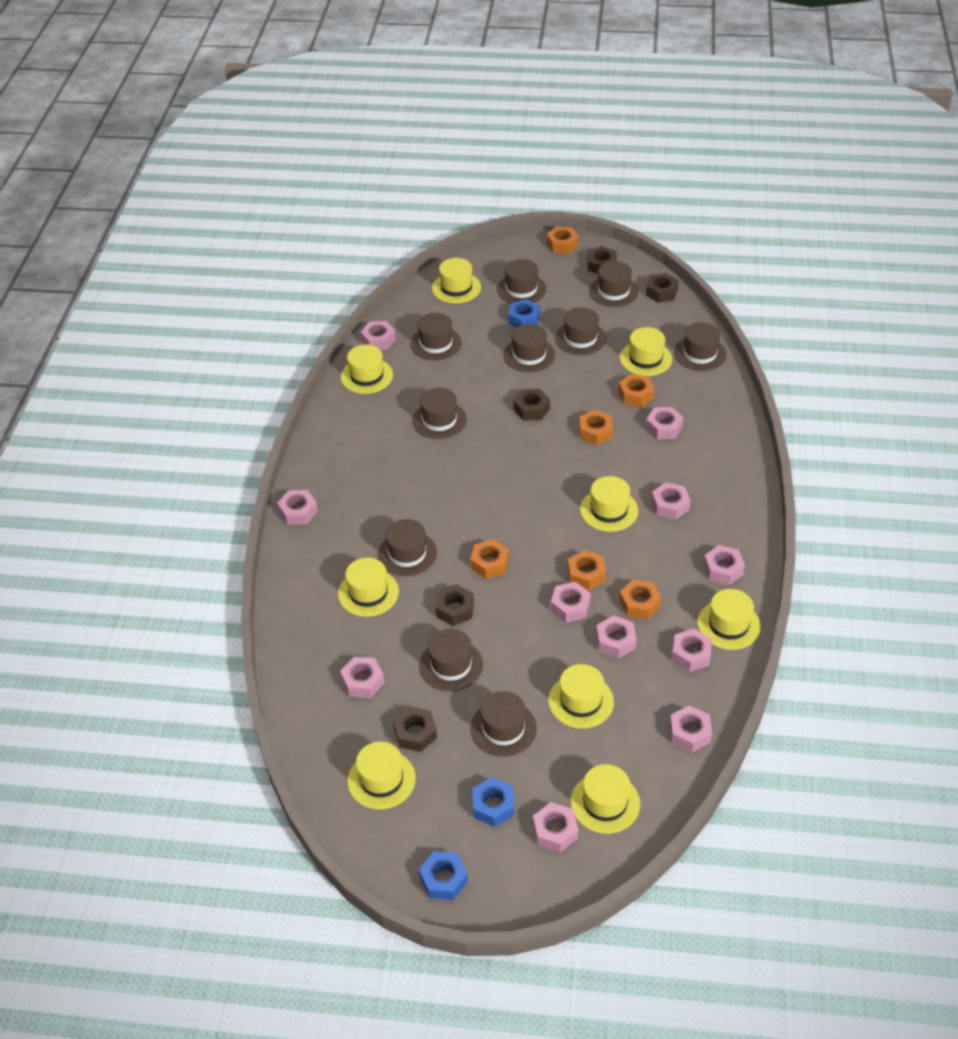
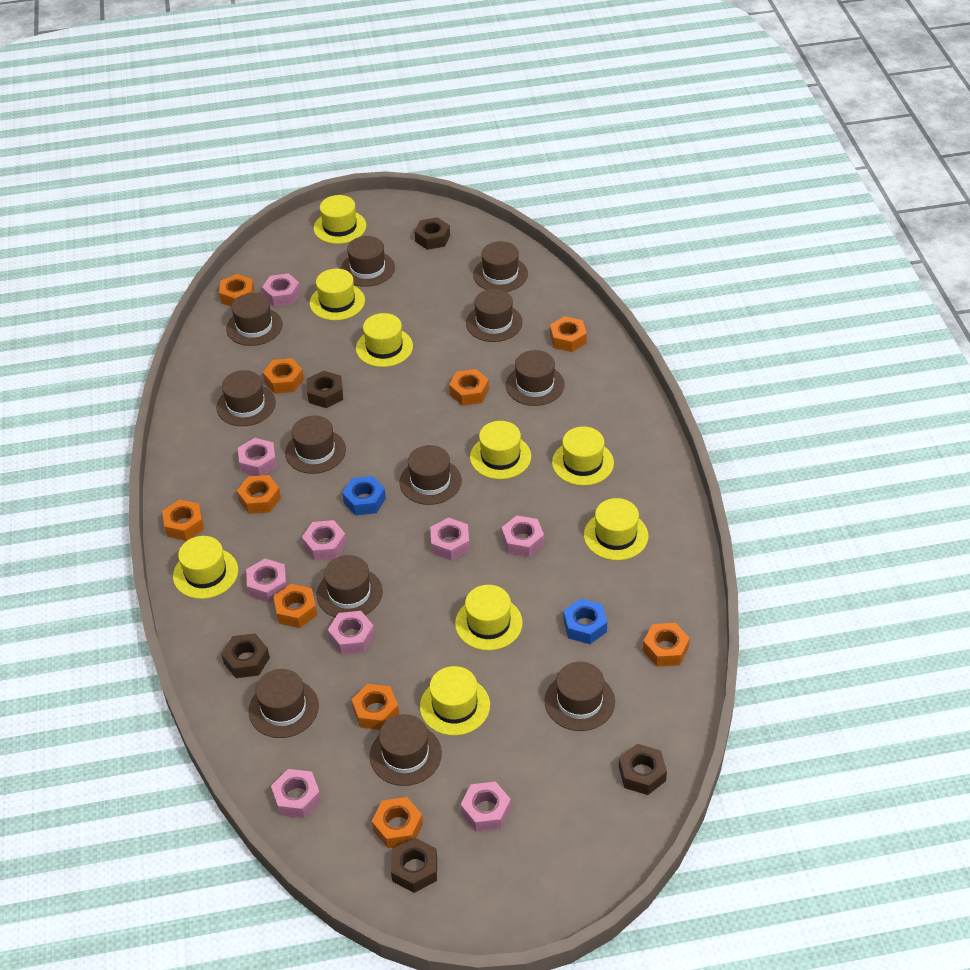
blue nut: 3 -> 2
brown hat: 10 -> 12
orange nut: 6 -> 10
pink nut: 11 -> 9

